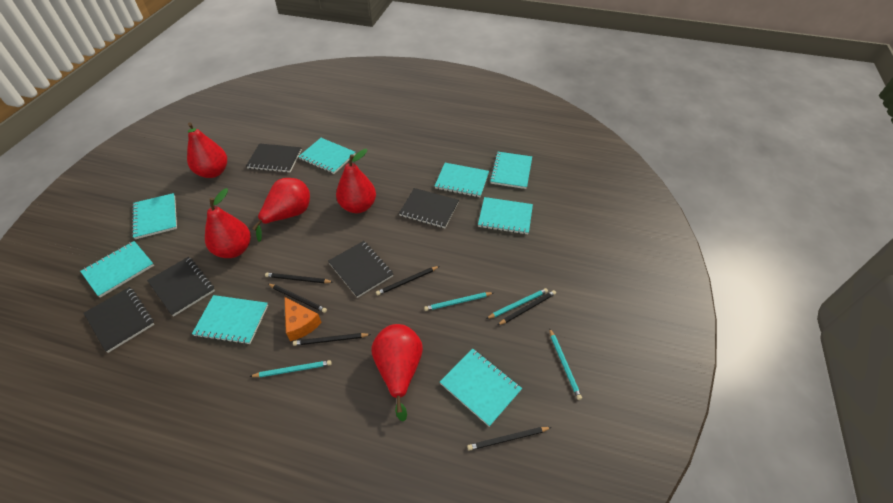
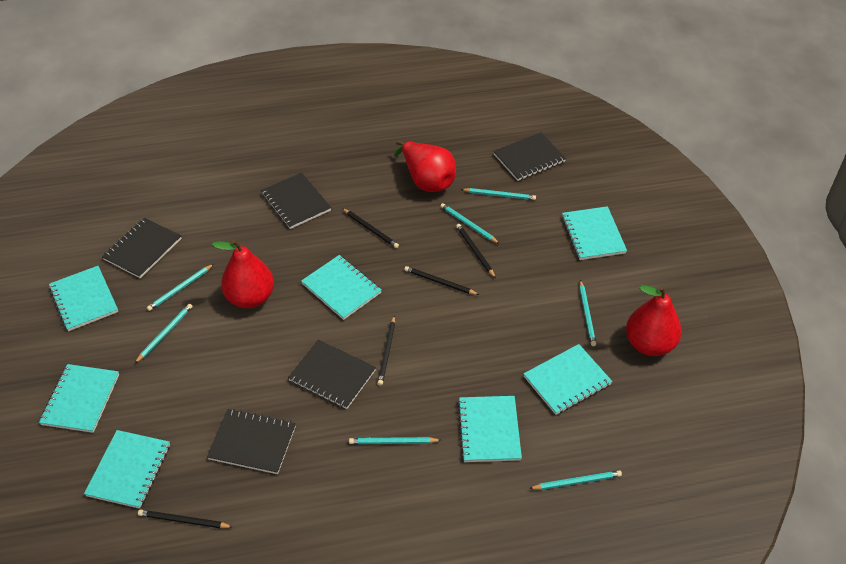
black pencil: 6 -> 5
orange cheese: 1 -> 0
red pear: 5 -> 3
turquoise notebook: 8 -> 7
turquoise pencil: 4 -> 7

